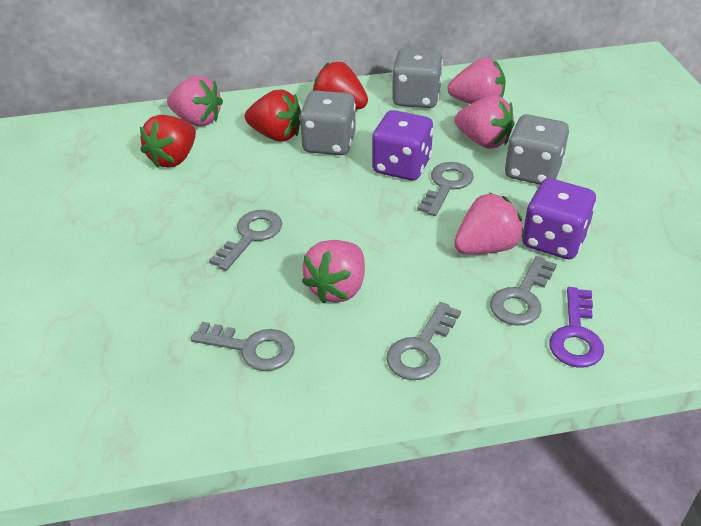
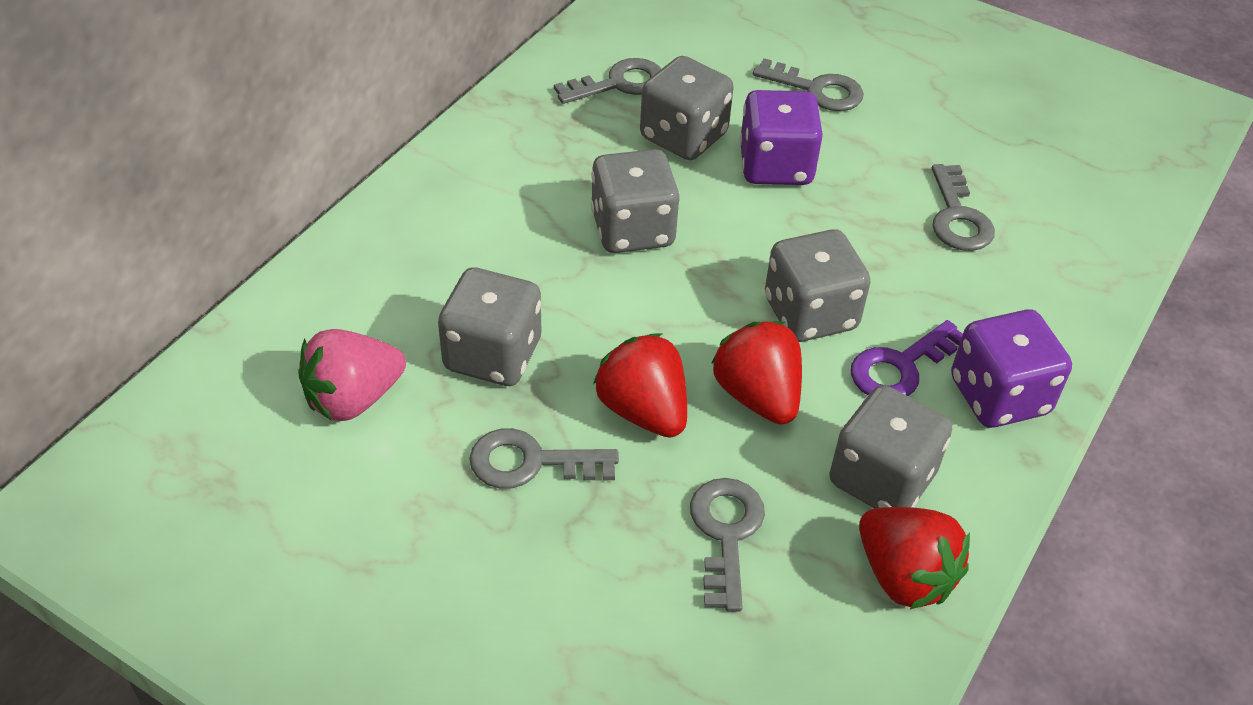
grey dice: 3 -> 5
pink strawberry: 5 -> 1

